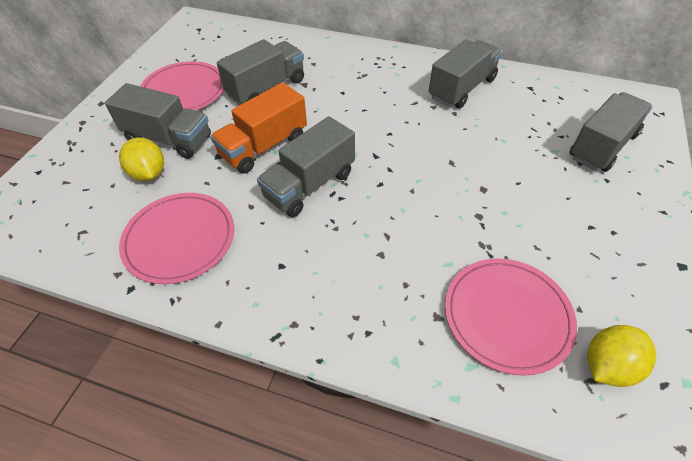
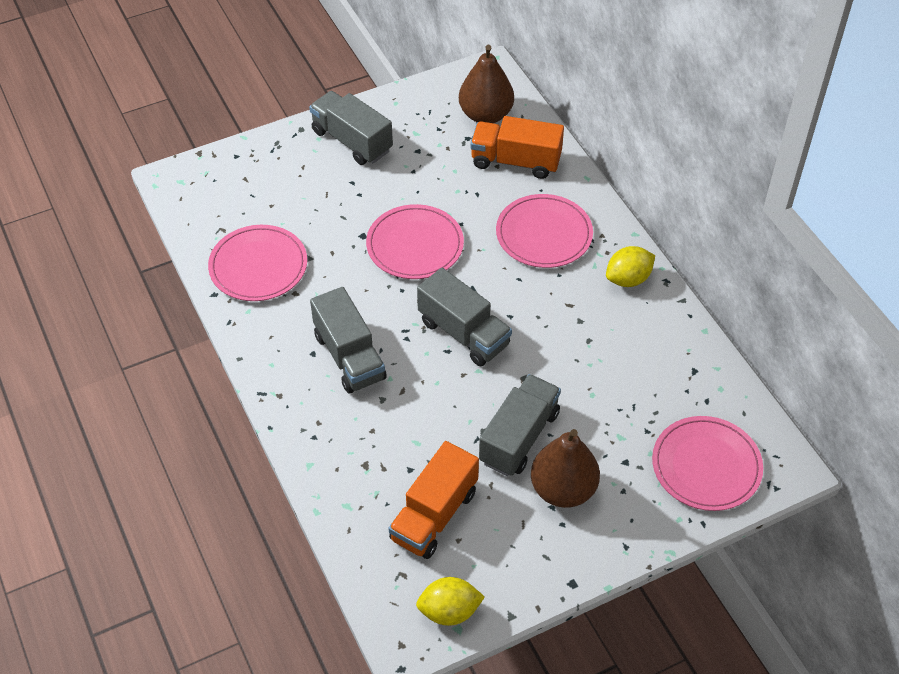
brown pear: 0 -> 2
grey truck: 5 -> 4
orange truck: 1 -> 2
pink plate: 3 -> 4

